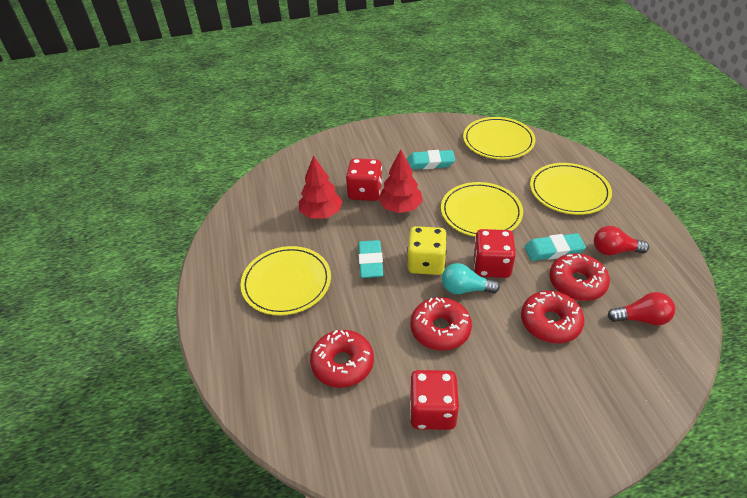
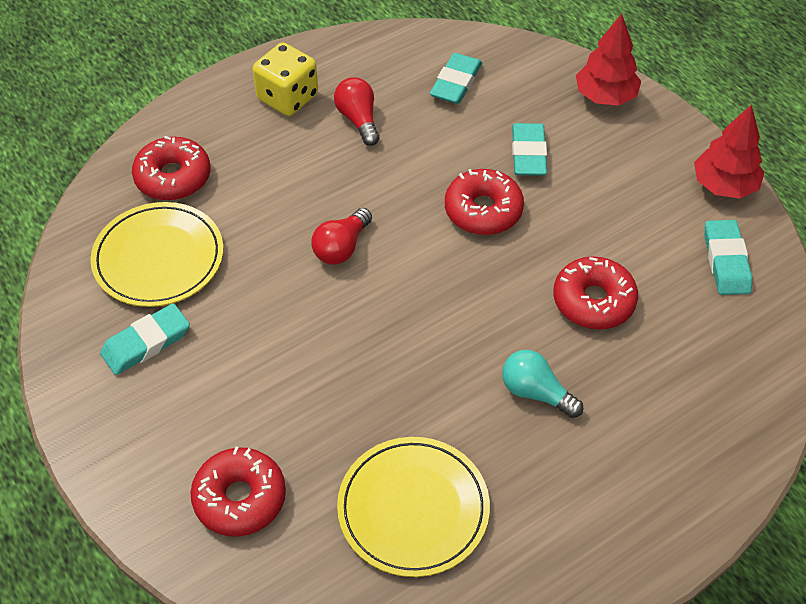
red dice: 3 -> 0
turquoise eraser: 3 -> 4
yellow plate: 4 -> 2

